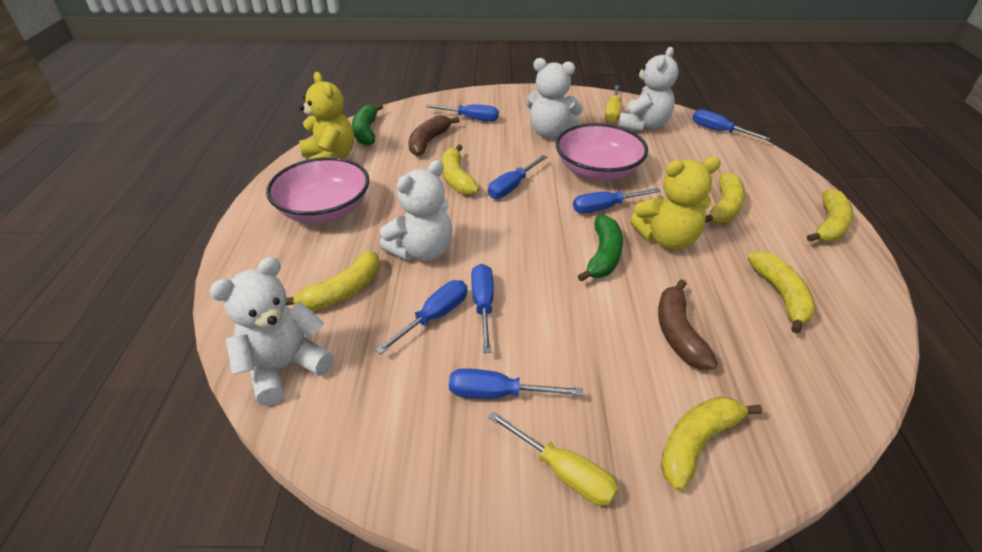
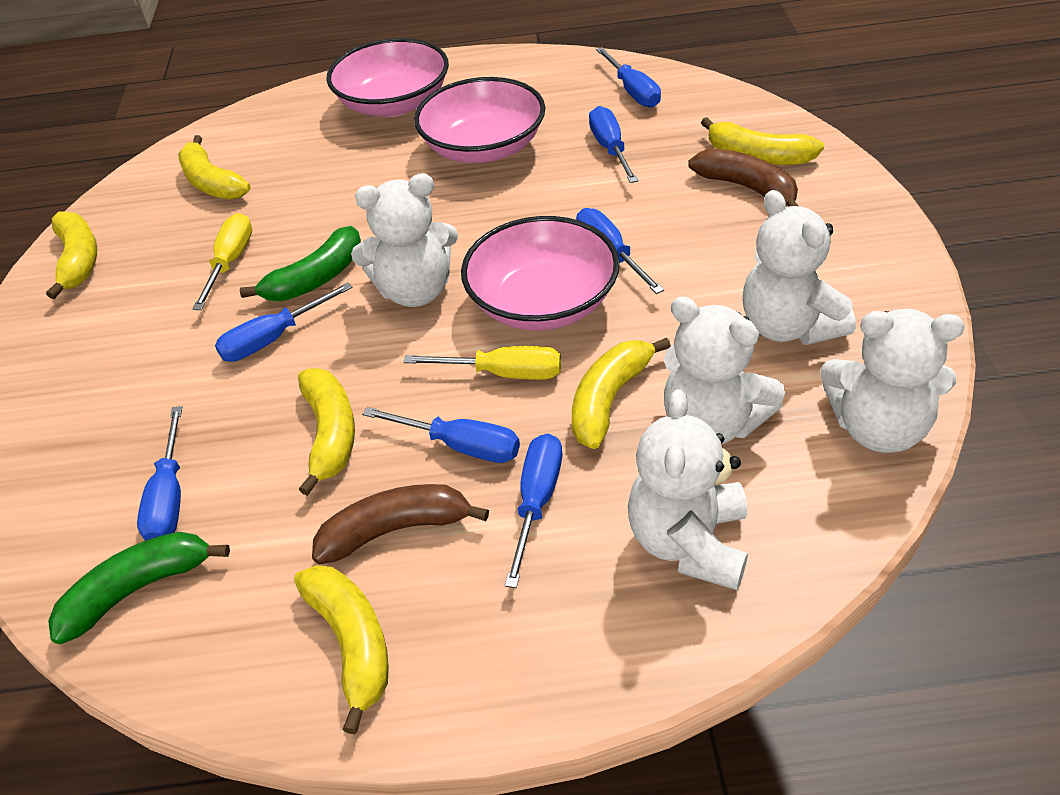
pink bowl: 2 -> 3
white teddy bear: 4 -> 5
yellow teddy bear: 2 -> 0

